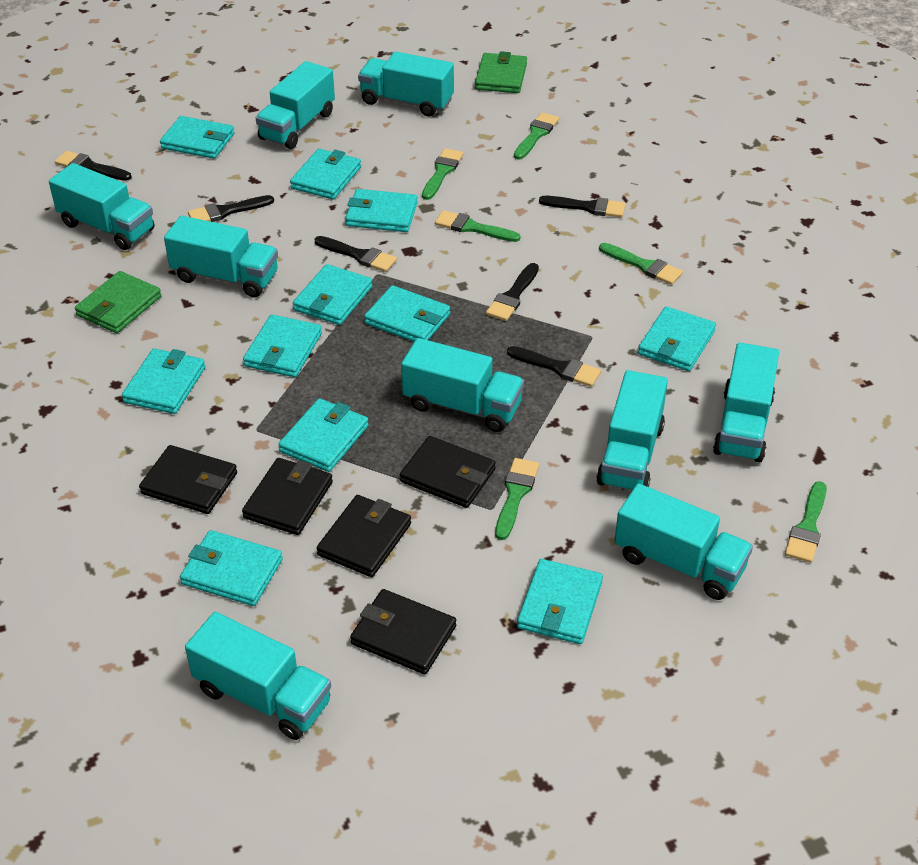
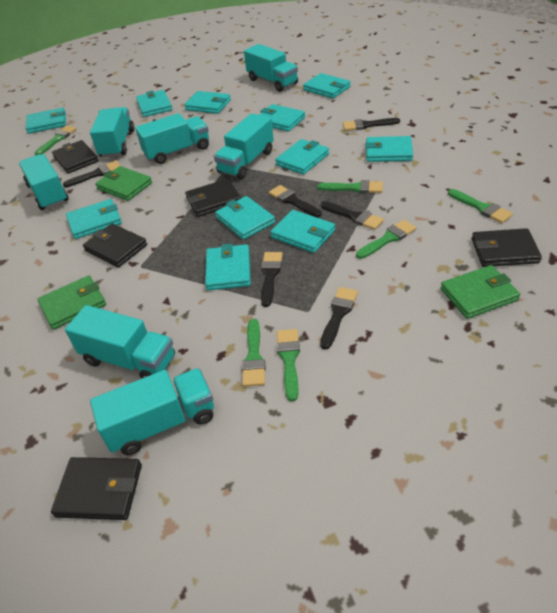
green wallet: 2 -> 3
turquoise truck: 9 -> 7

